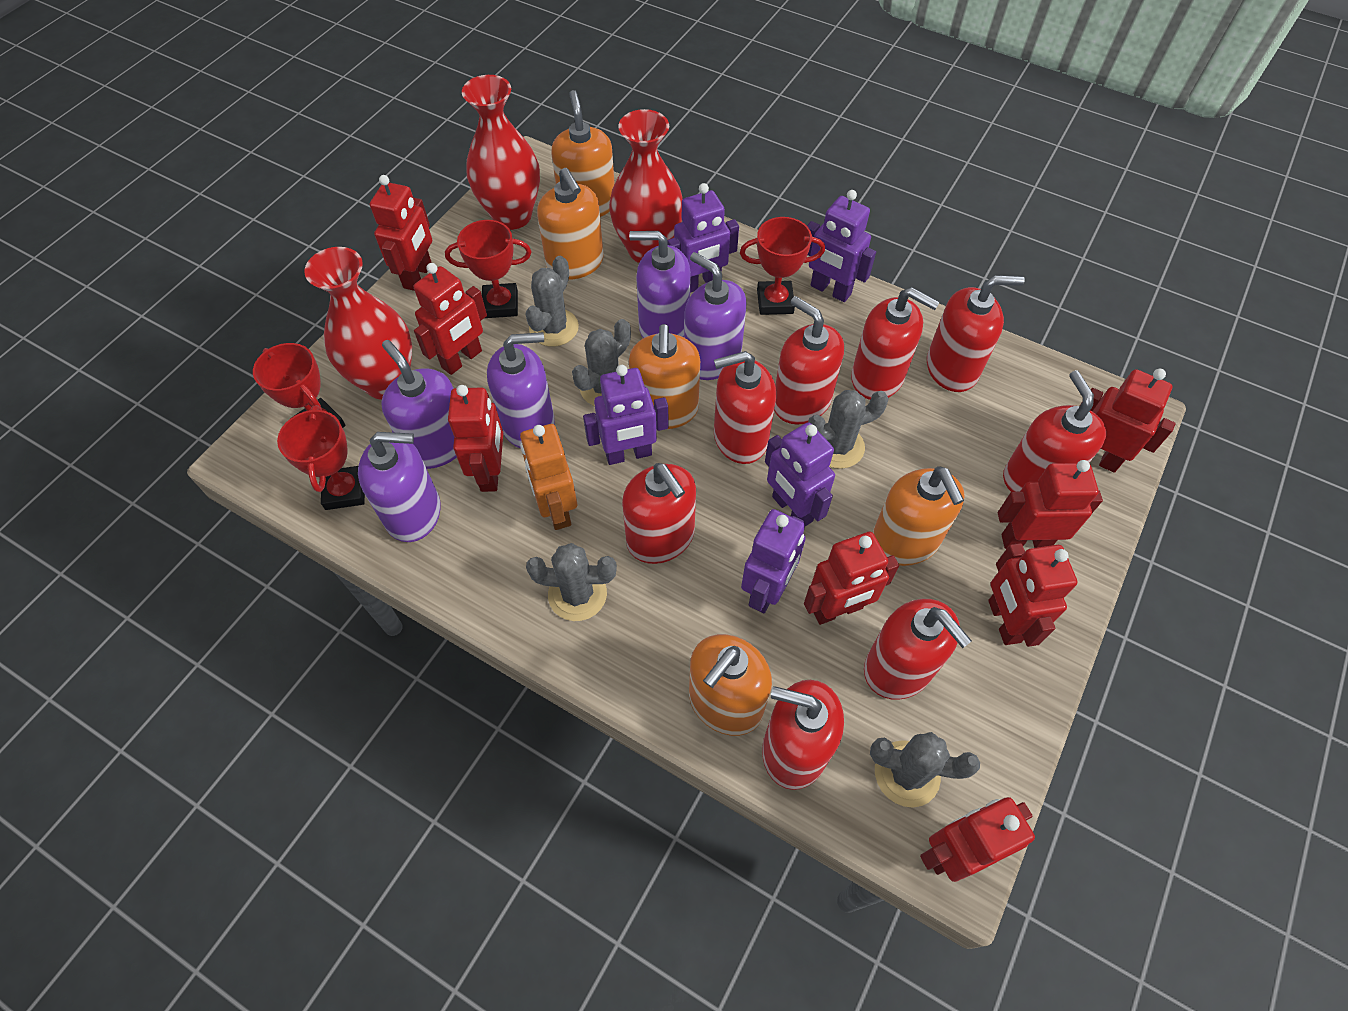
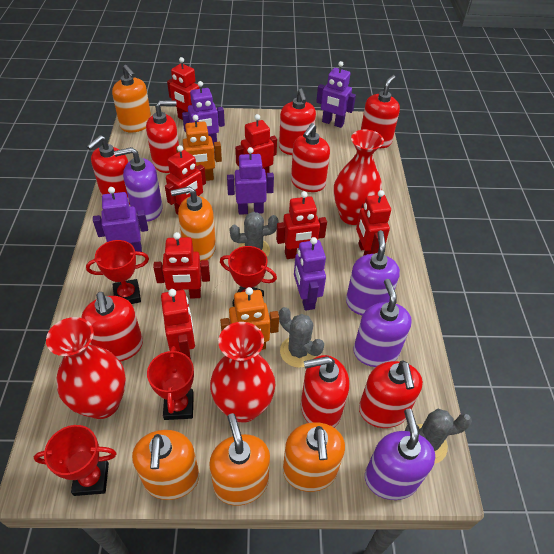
grey cactus: 5 -> 3
orange robot: 1 -> 2
purple soap dispenser: 5 -> 4
red robot: 8 -> 7

